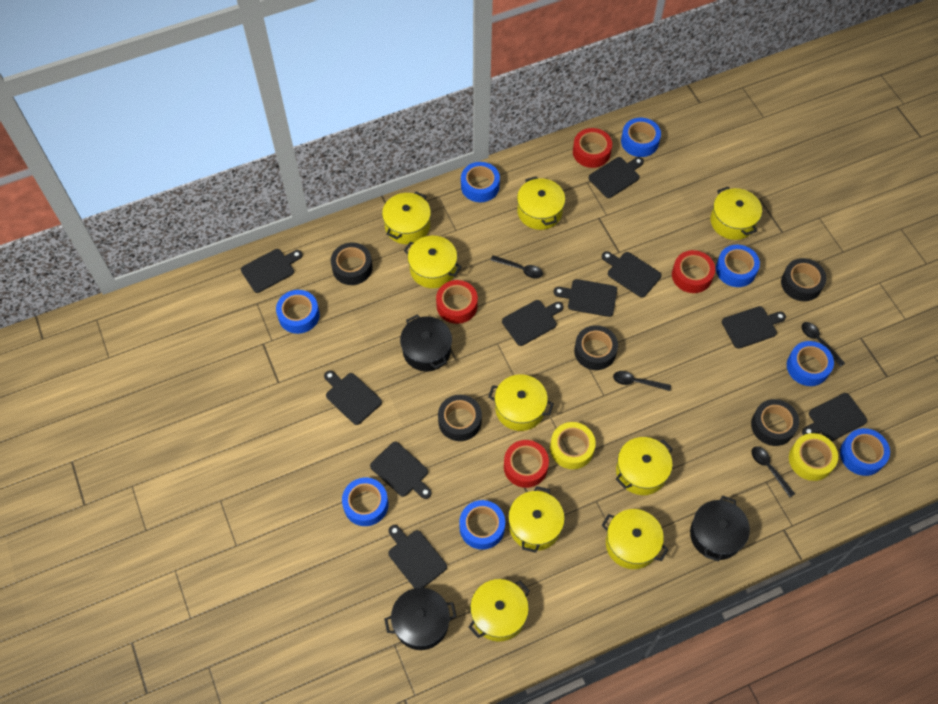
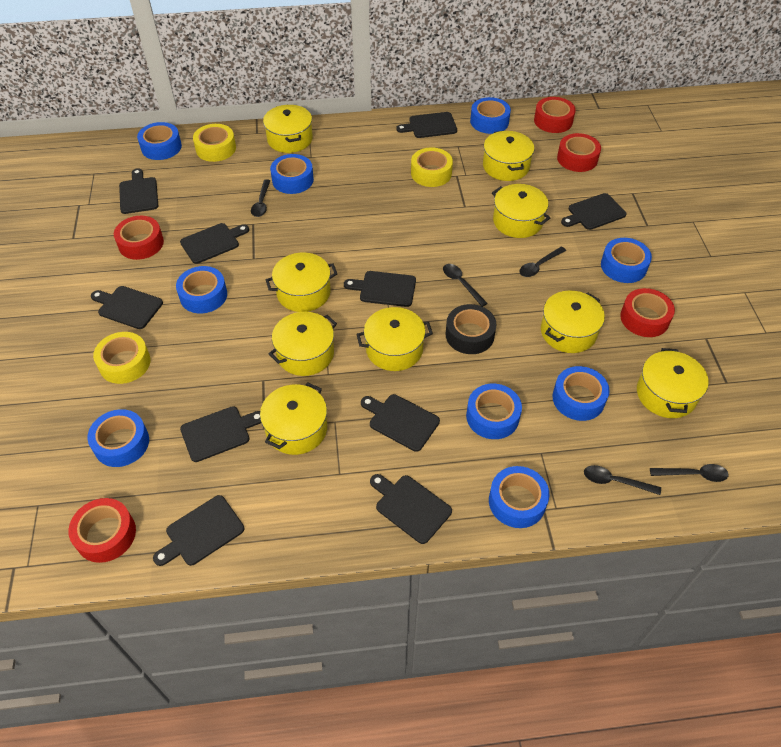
black pot: 3 -> 0
black spoon: 4 -> 5
black tape: 5 -> 1
blue tape: 8 -> 9
red tape: 4 -> 5
yellow tape: 2 -> 3

